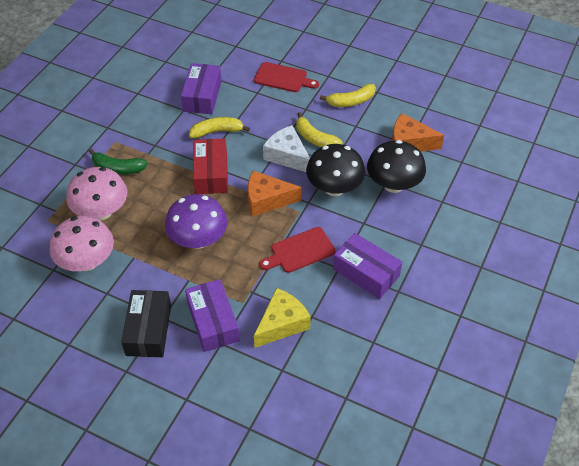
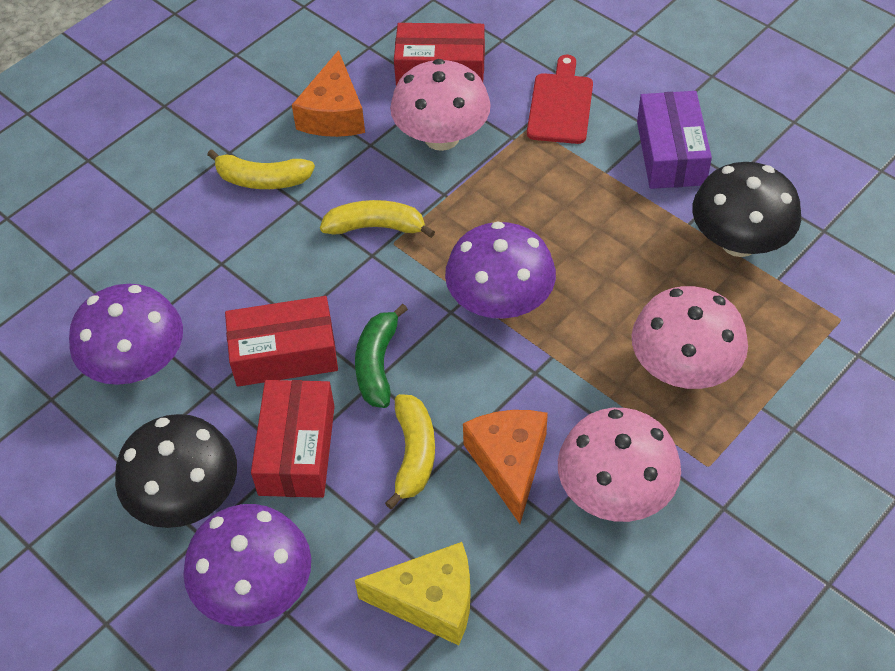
black box: 1 -> 0
pink mushroom: 2 -> 3
purple box: 3 -> 1
purple mushroom: 1 -> 3
red box: 1 -> 3
red cutting board: 2 -> 1
white cheese: 1 -> 0

